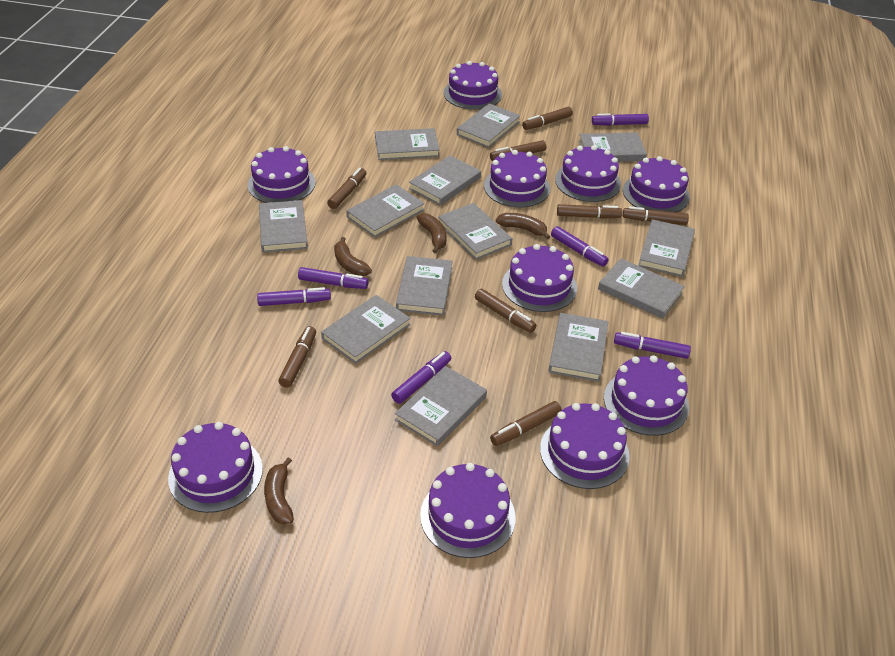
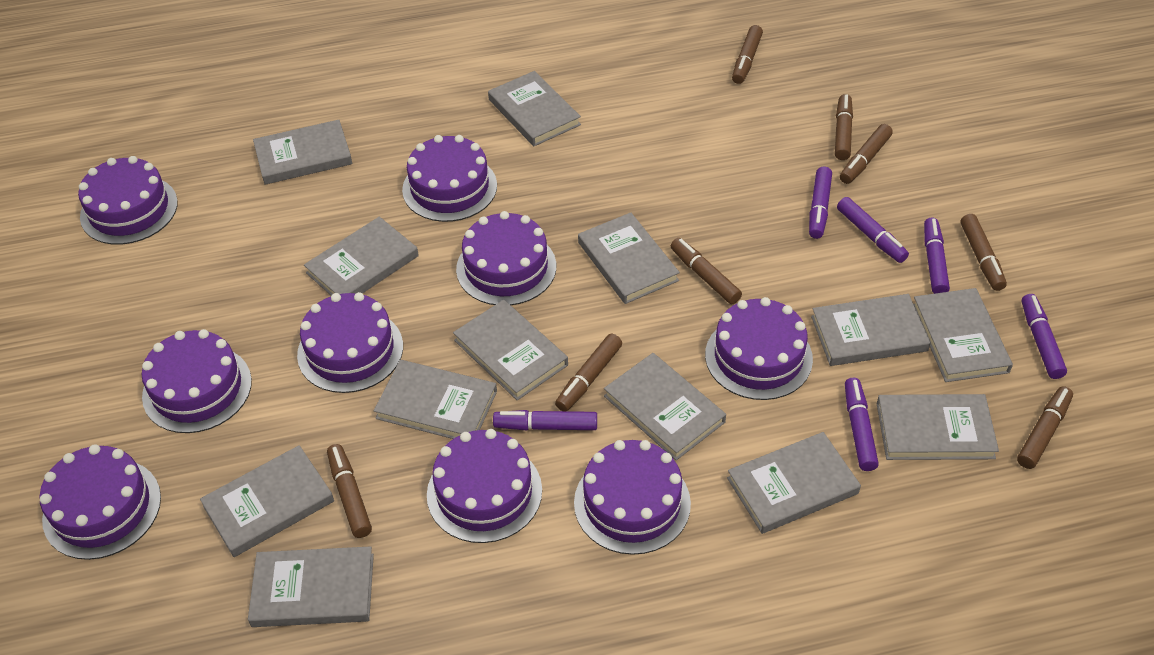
brown banana: 4 -> 0
purple cake: 10 -> 9

